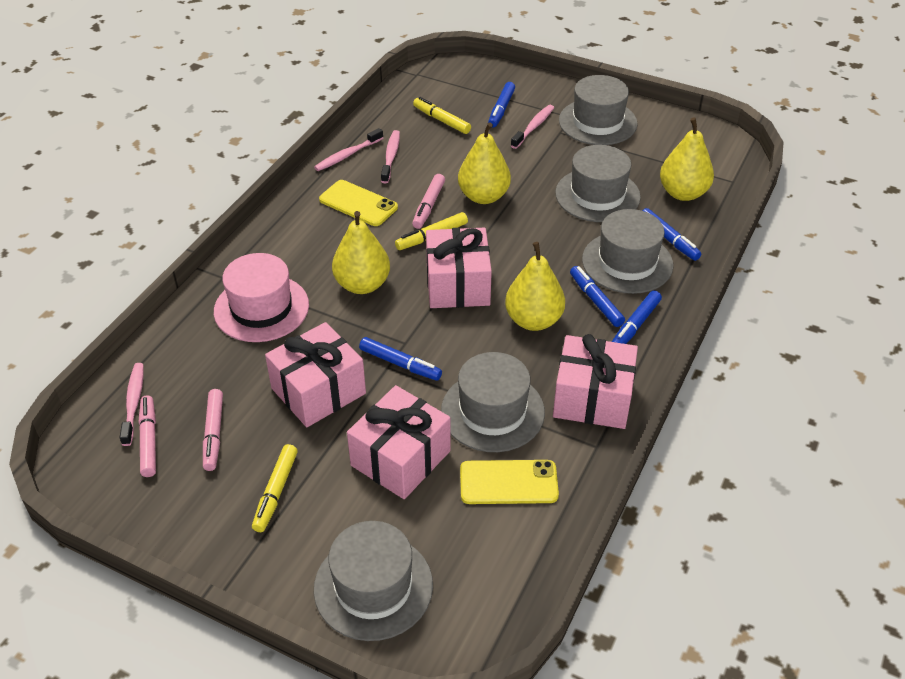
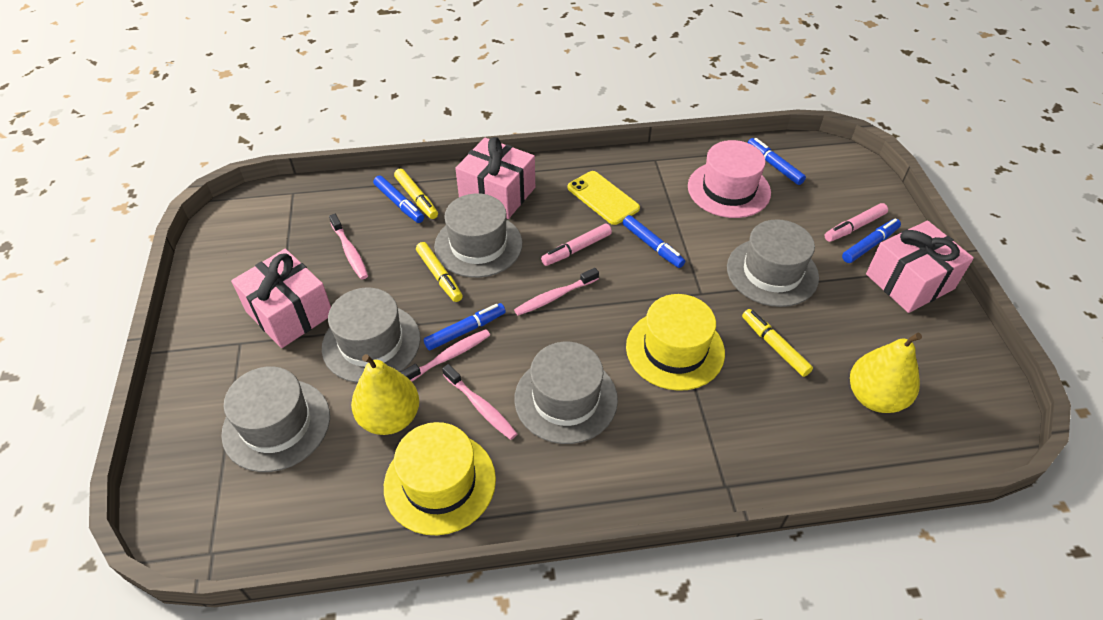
pink gift: 4 -> 3
pink marker: 3 -> 2
yellow hat: 0 -> 2
yellow pear: 4 -> 2
yellow phone: 2 -> 1

